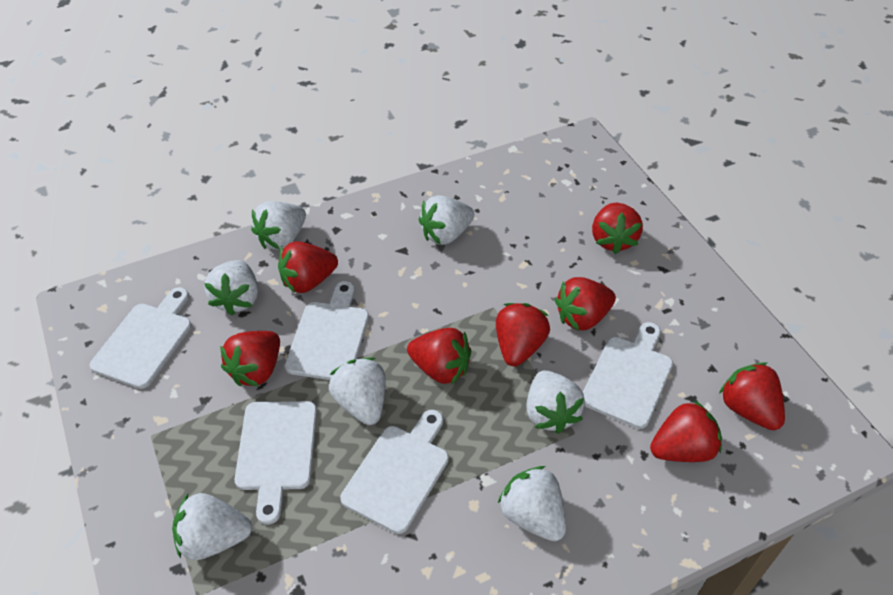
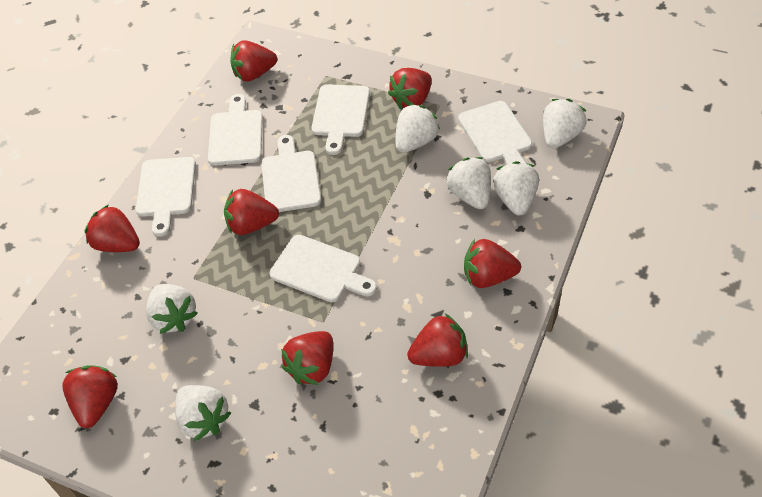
white cutting board: 5 -> 6
white strawberry: 7 -> 6

